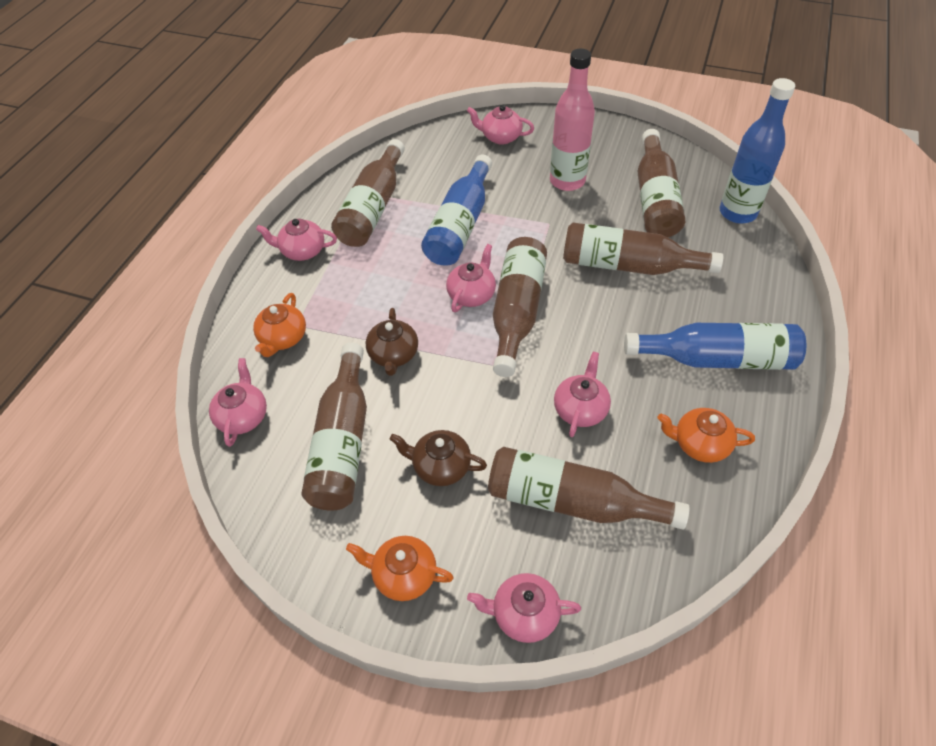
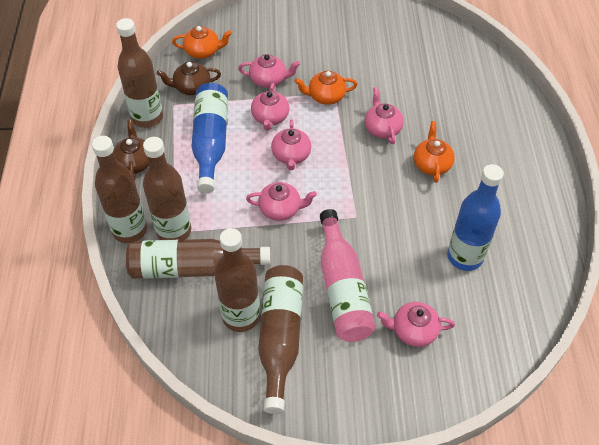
blue bottle: 3 -> 2

